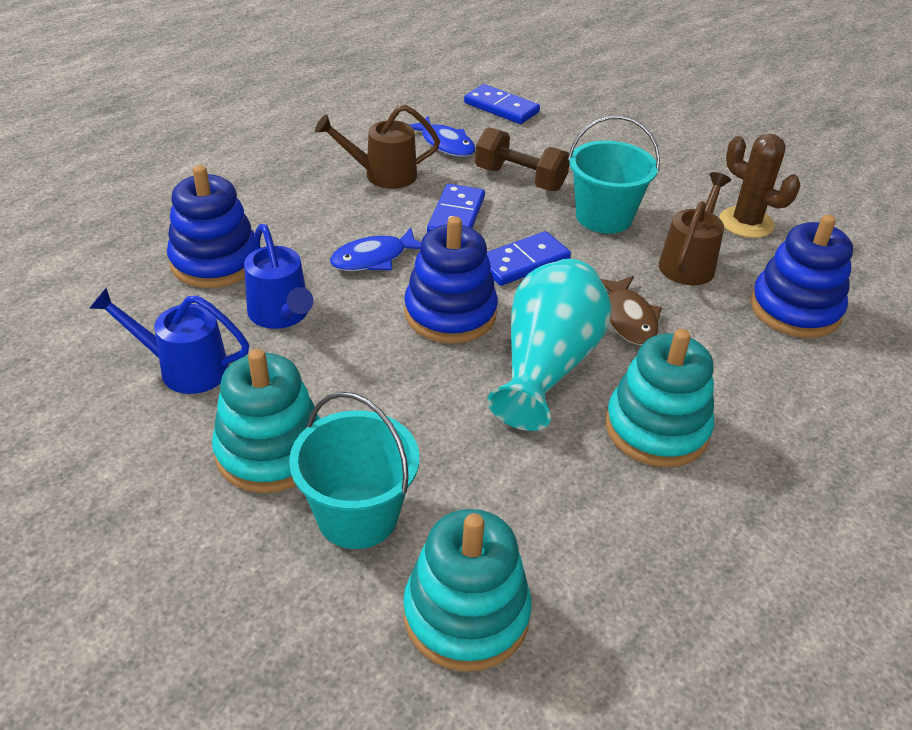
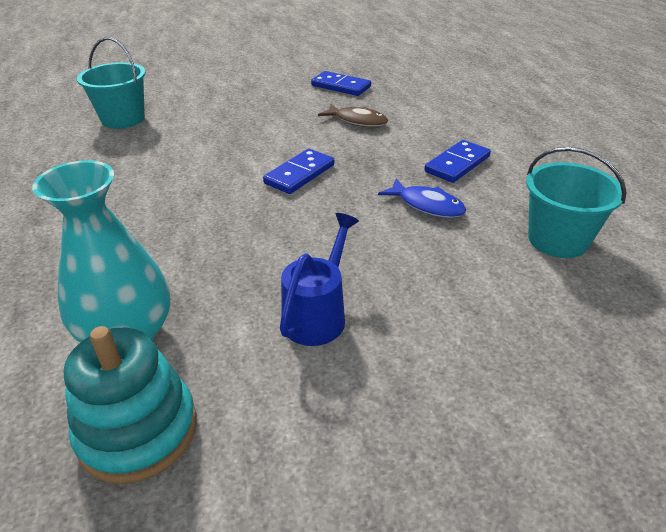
blue fish: 2 -> 1
blue stacking toy: 3 -> 0
blue watering can: 2 -> 1
brown cactus: 1 -> 0
brown dumbbell: 1 -> 0
brown watering can: 2 -> 0
turquoise stacking toy: 3 -> 1

